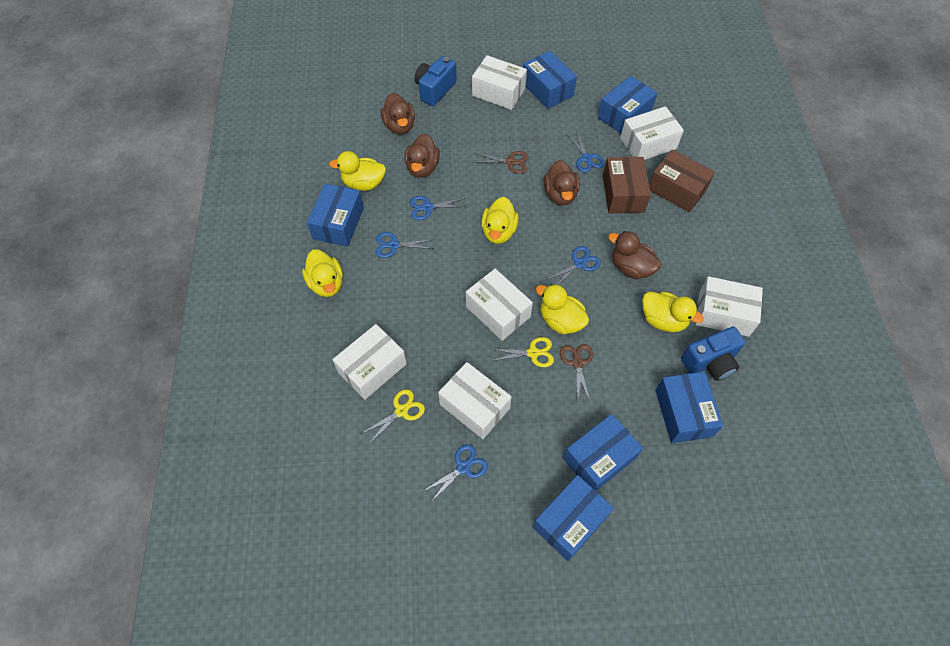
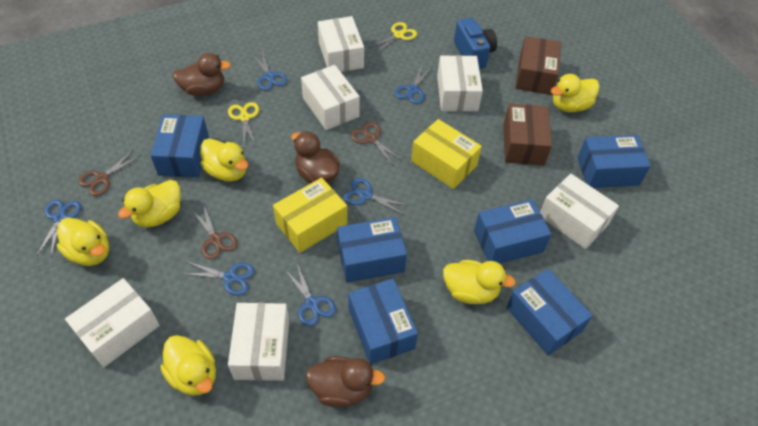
blue camera: 2 -> 1
blue scissors: 5 -> 6
brown duck: 4 -> 3
brown scissors: 2 -> 3
yellow box: 0 -> 2
yellow duck: 5 -> 6

